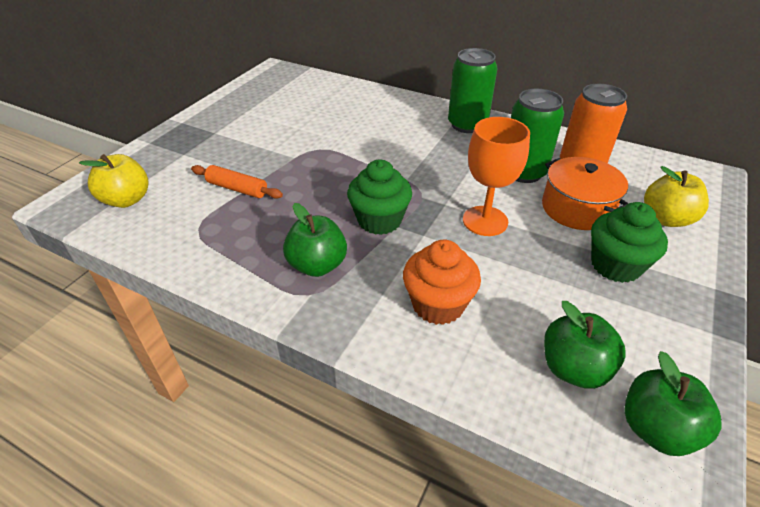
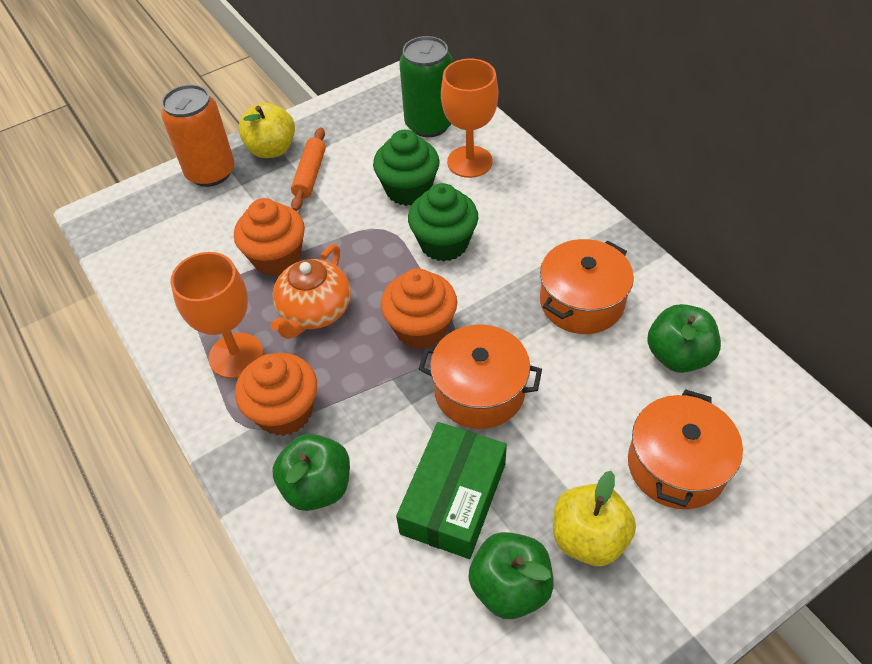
green box: 0 -> 1
green can: 2 -> 1
orange cupcake: 1 -> 3
orange goblet: 1 -> 2
orange pot: 1 -> 3
orange teapot: 0 -> 1

